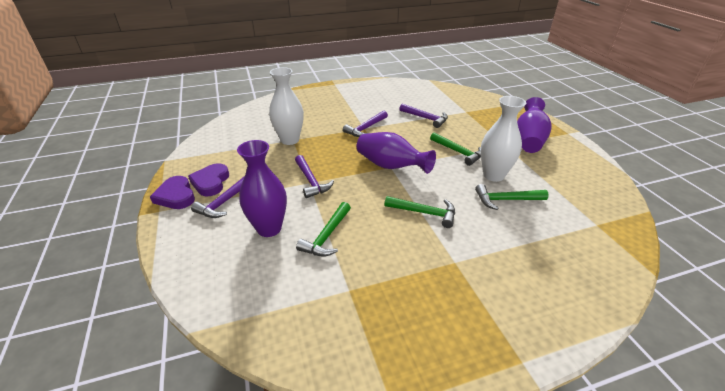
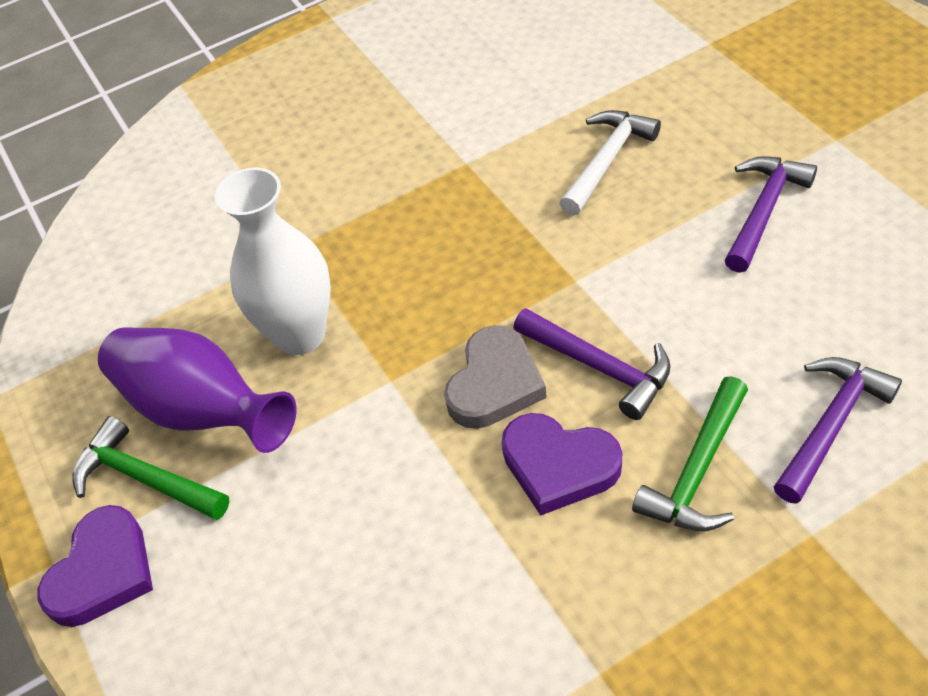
green hammer: 4 -> 2
grey heart: 0 -> 1
purple hammer: 4 -> 3
purple vase: 3 -> 1
white hammer: 0 -> 1
white vase: 2 -> 1

